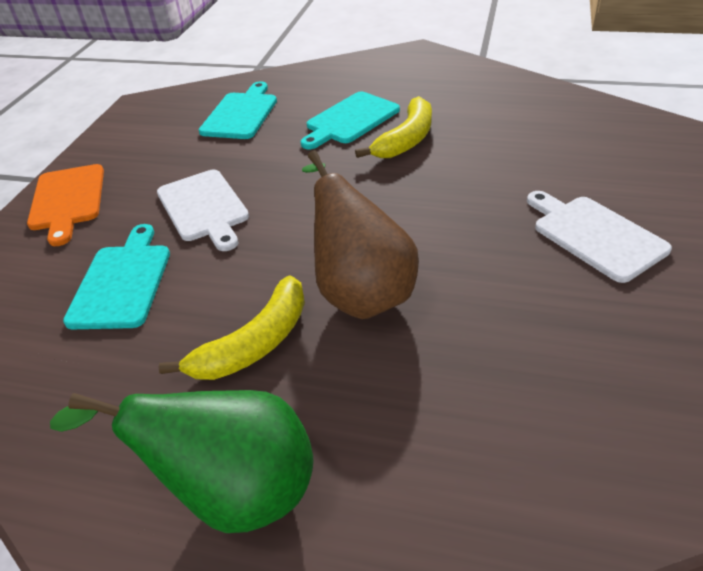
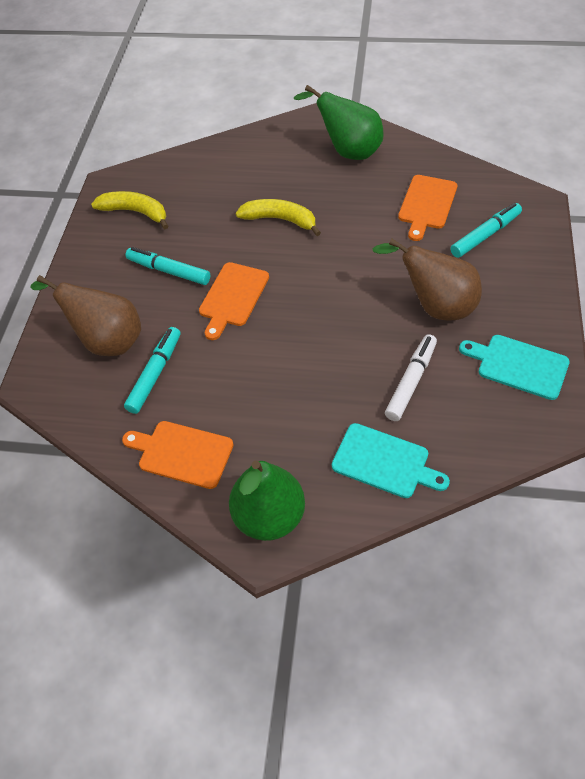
brown pear: 1 -> 2
green pear: 1 -> 2
orange cutting board: 1 -> 3
turquoise cutting board: 3 -> 2
turquoise marker: 0 -> 3
white cutting board: 2 -> 0
white marker: 0 -> 1

